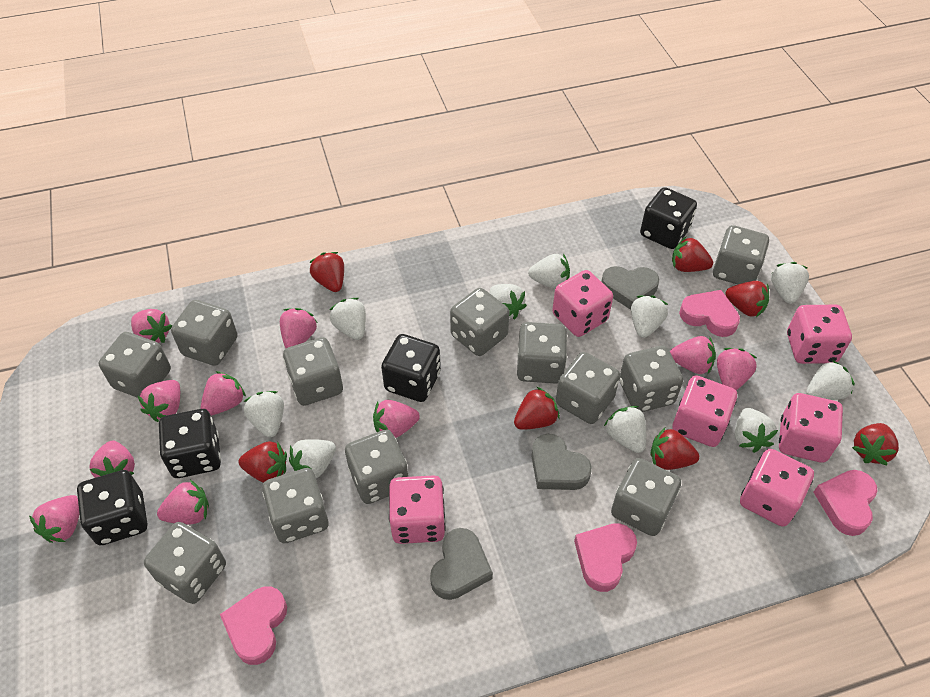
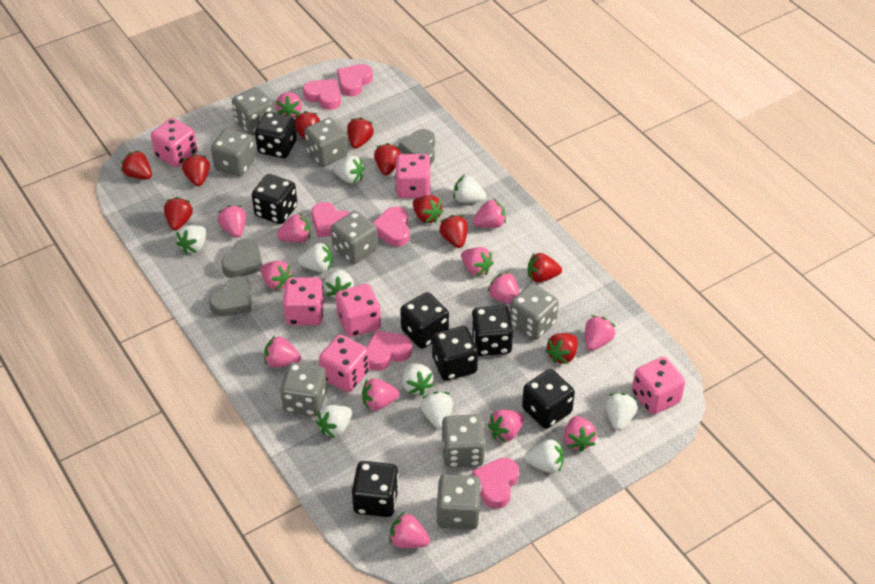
black dice: 4 -> 7
grey dice: 12 -> 8
pink heart: 4 -> 6
pink strawberry: 10 -> 13
red strawberry: 7 -> 10

